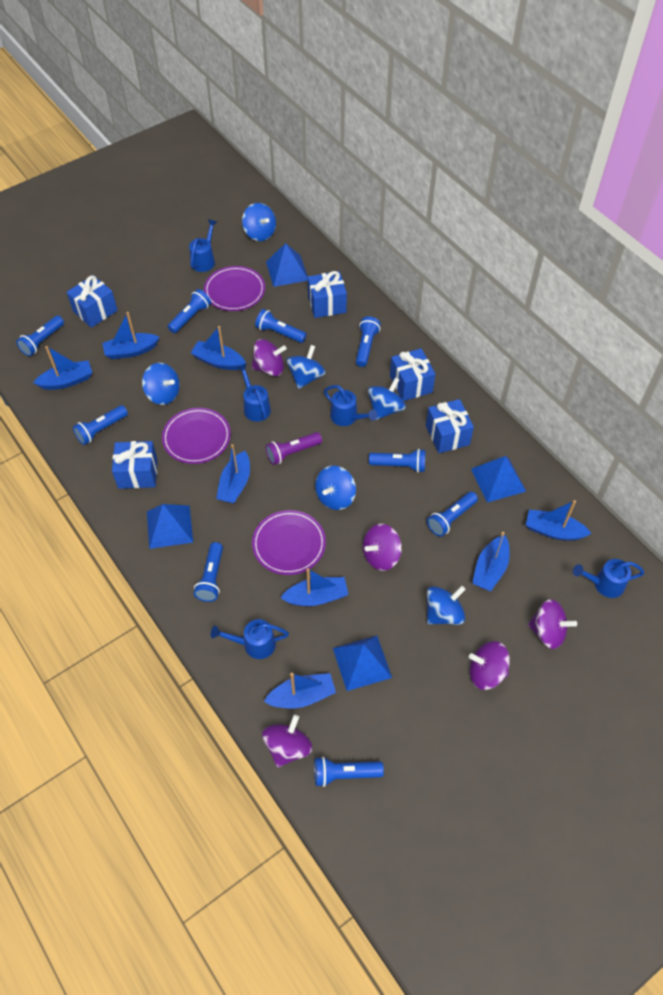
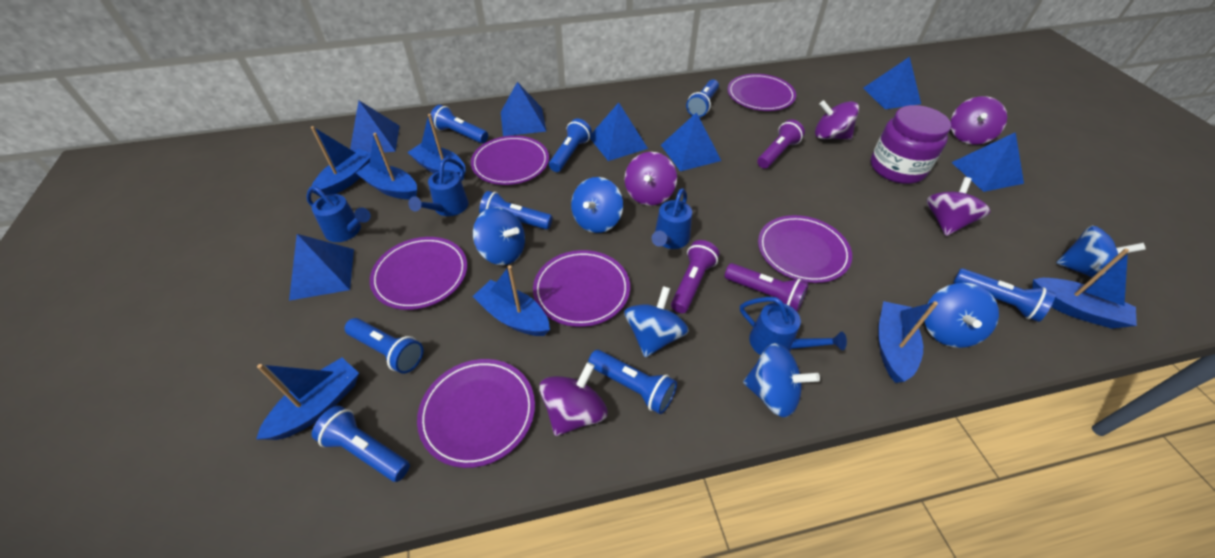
blue boat: 8 -> 7
blue flashlight: 9 -> 8
blue gift: 5 -> 0
blue pyramid: 4 -> 7
blue watering can: 5 -> 4
purple flashlight: 1 -> 3
purple jar: 0 -> 1
purple plate: 3 -> 6

